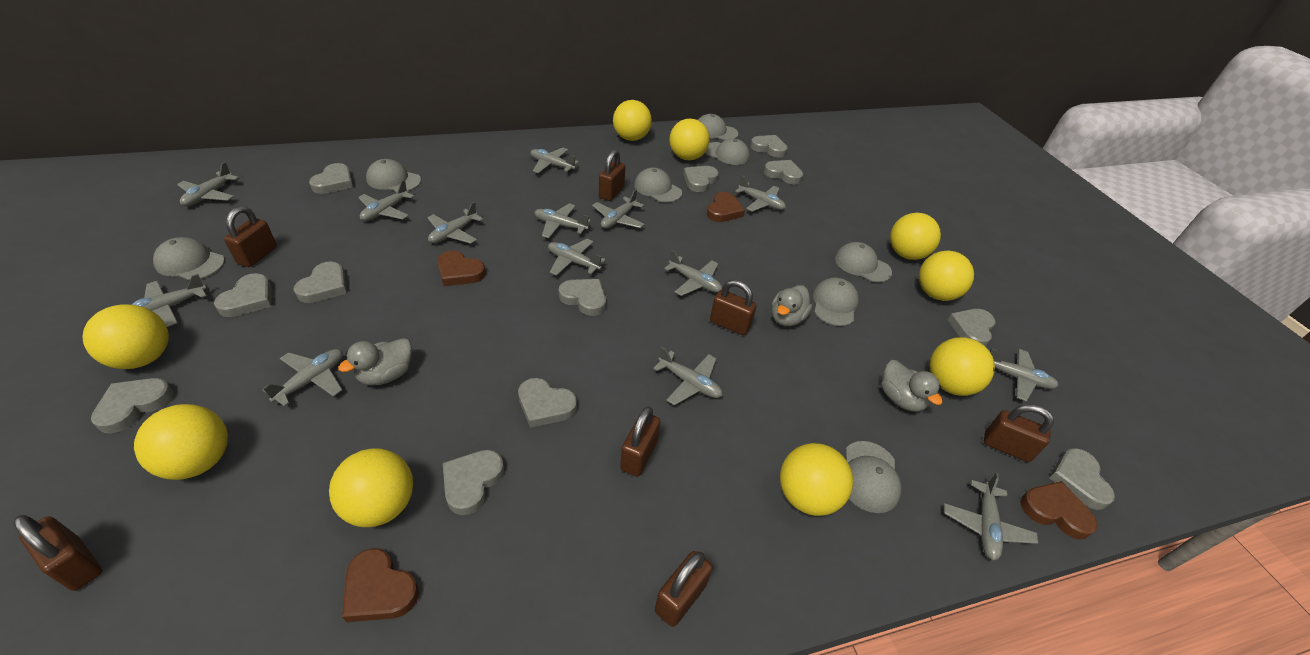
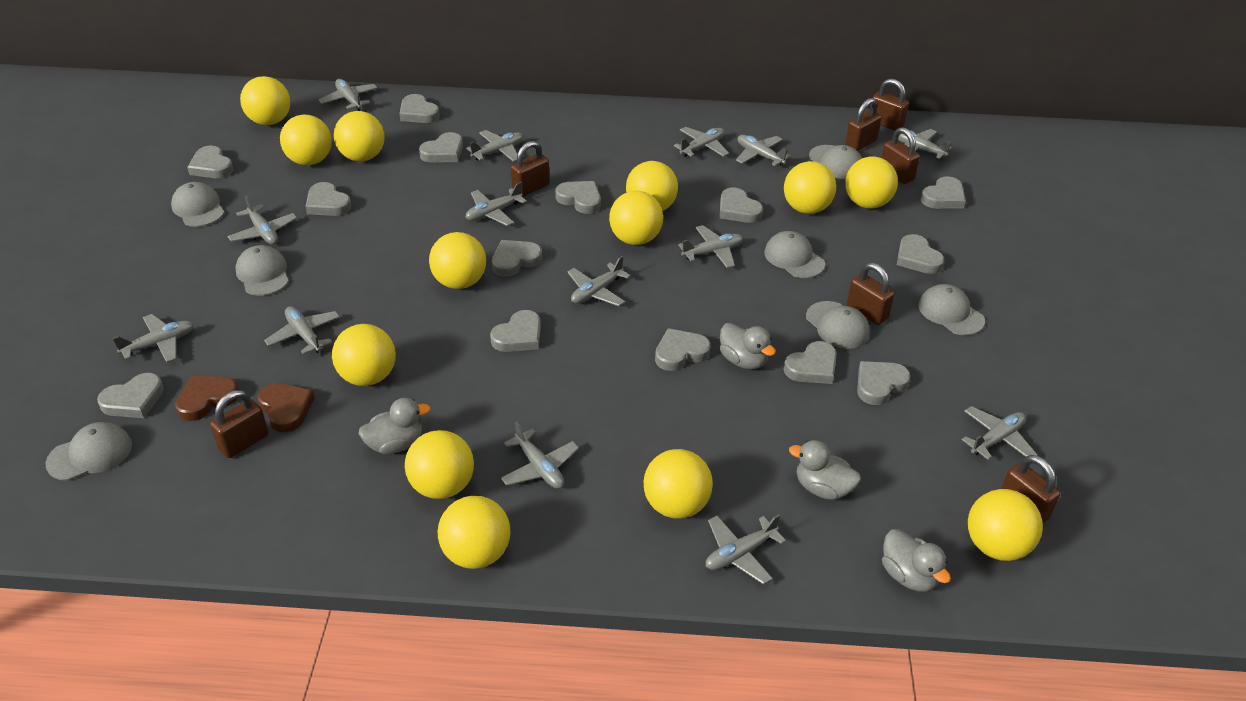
brown heart: 4 -> 2
grey cap: 8 -> 7
grey duck: 3 -> 4
grey heart: 12 -> 14
yellow ball: 9 -> 13

